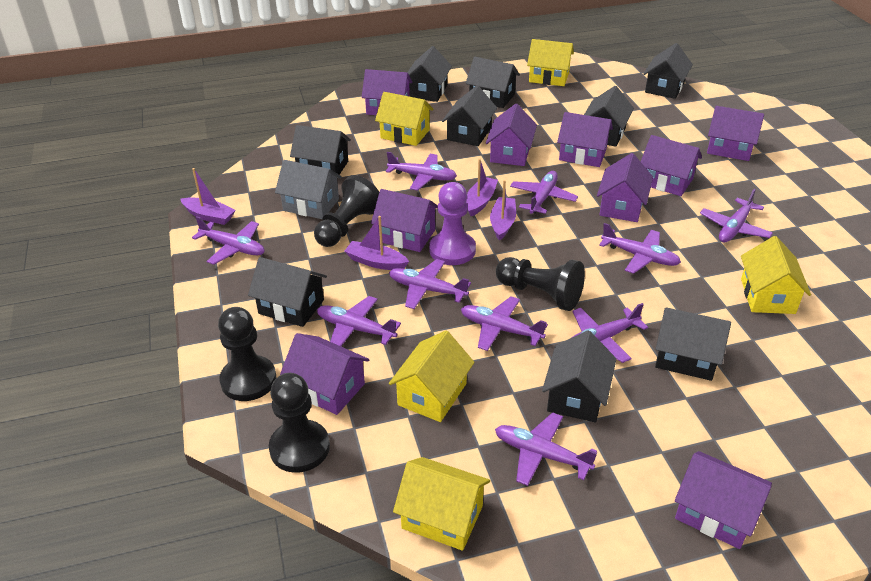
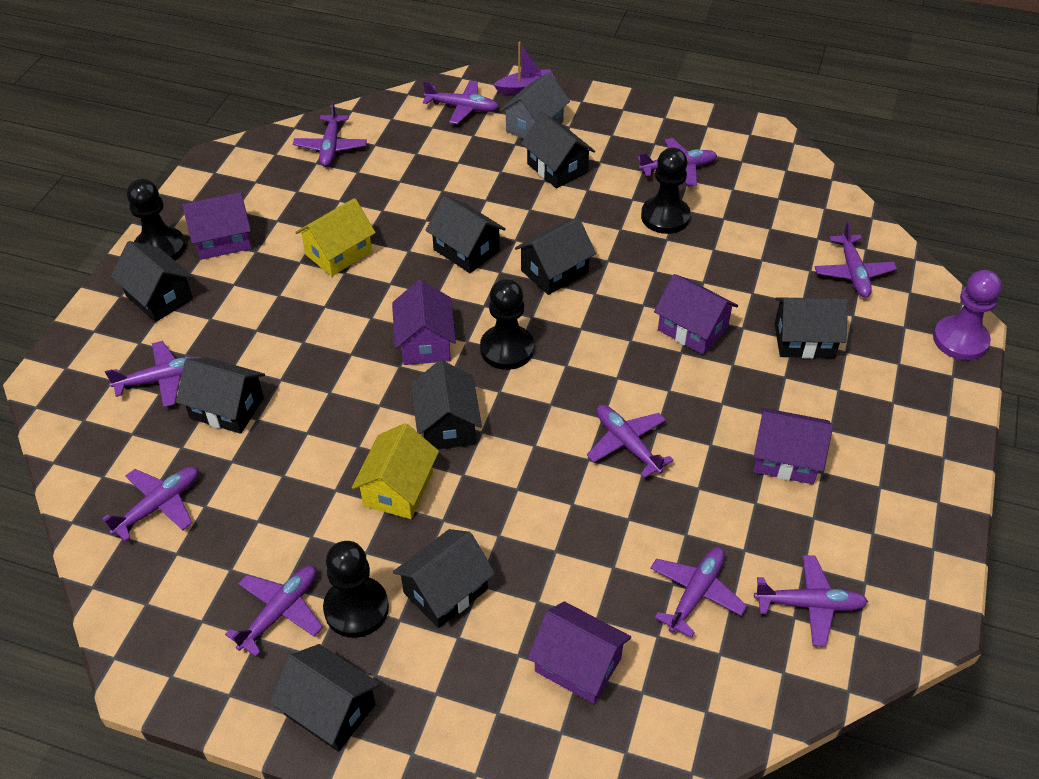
purple boat: 4 -> 1
purple house: 9 -> 5
yellow house: 5 -> 2

